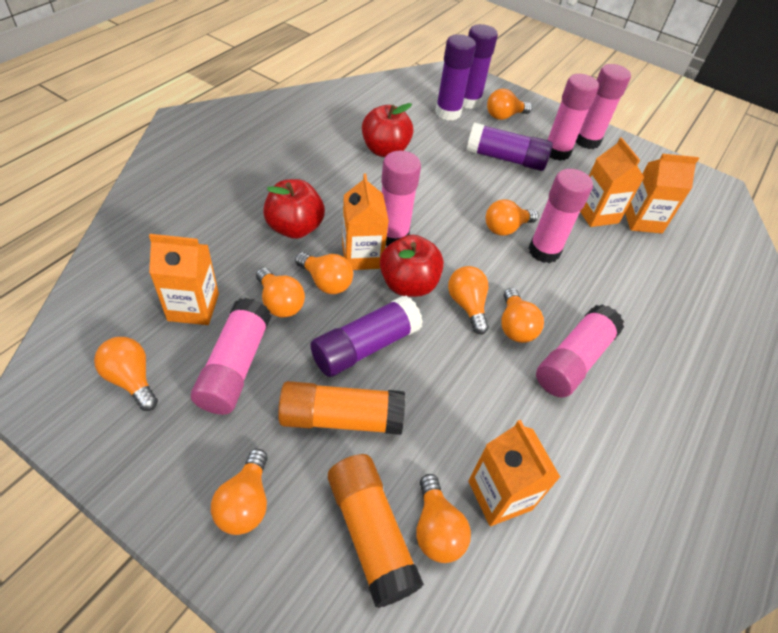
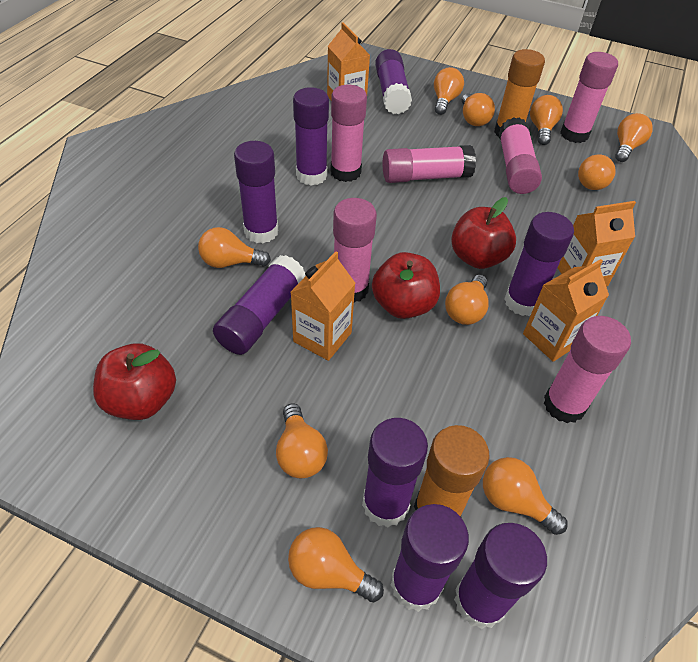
orange carton: 5 -> 4
orange light bulb: 9 -> 10
purple glue stick: 4 -> 8

